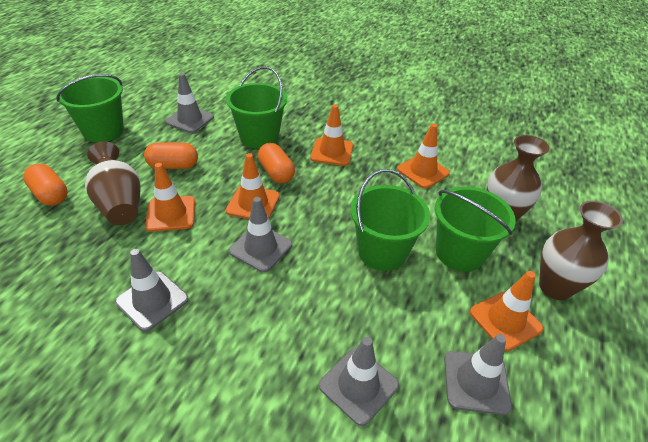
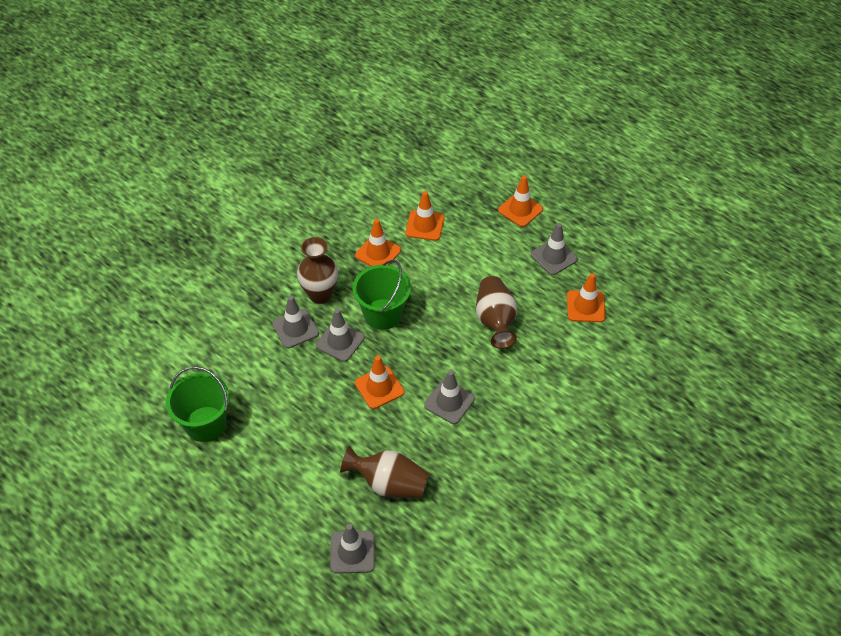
green bucket: 4 -> 2
orange capsule: 3 -> 0

